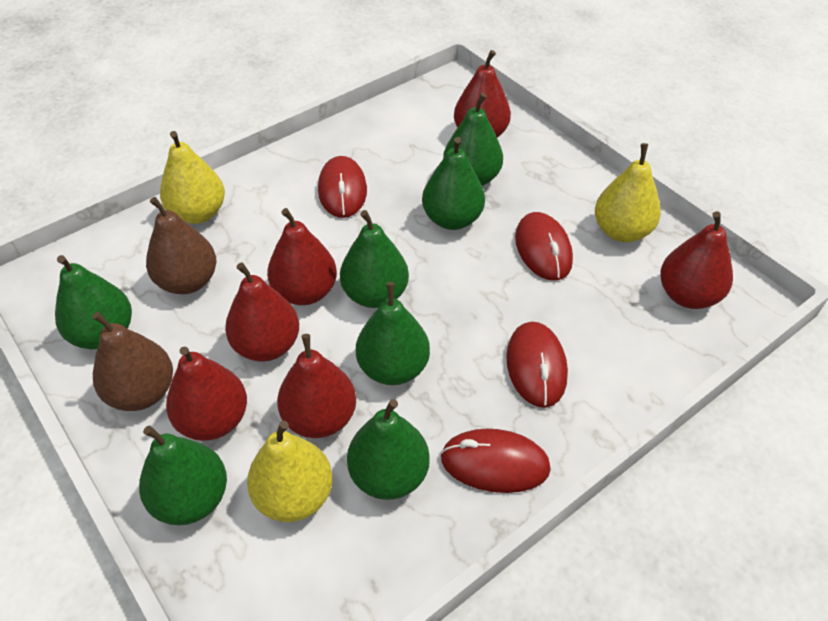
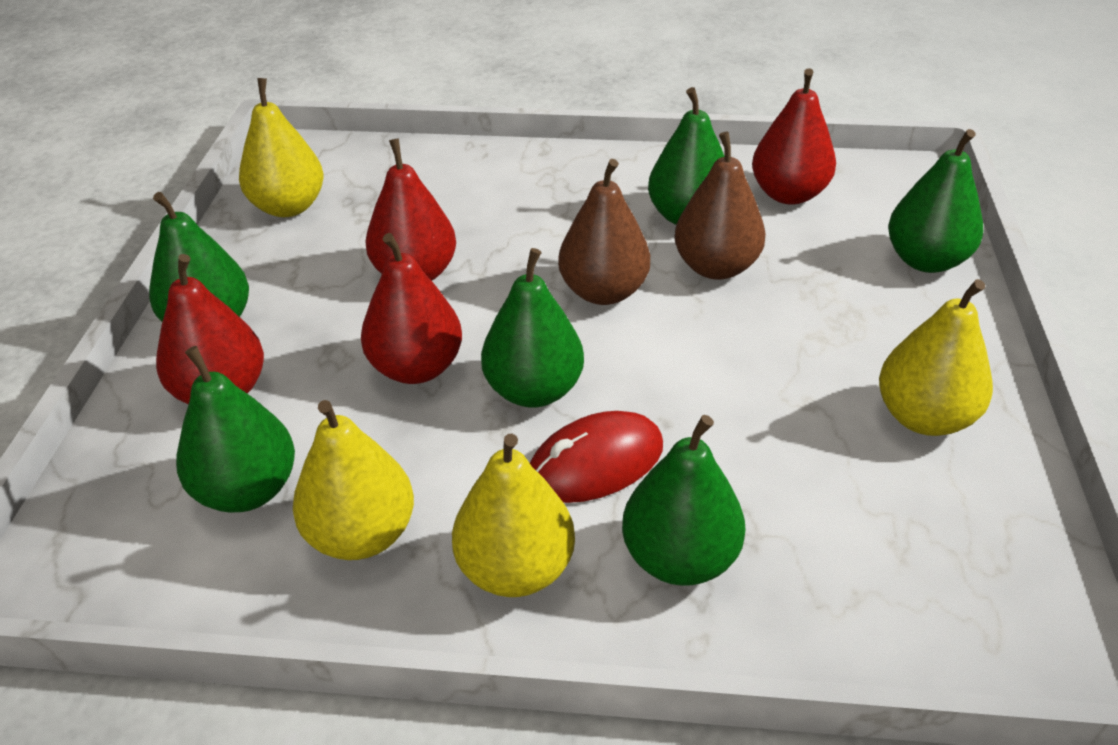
green pear: 7 -> 6
red mouse: 4 -> 1
red pear: 6 -> 4
yellow pear: 3 -> 4

